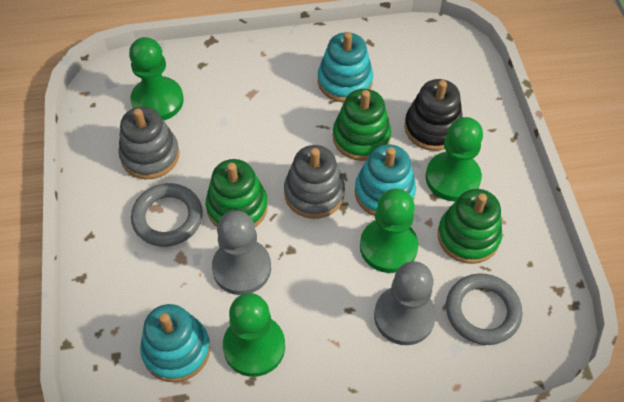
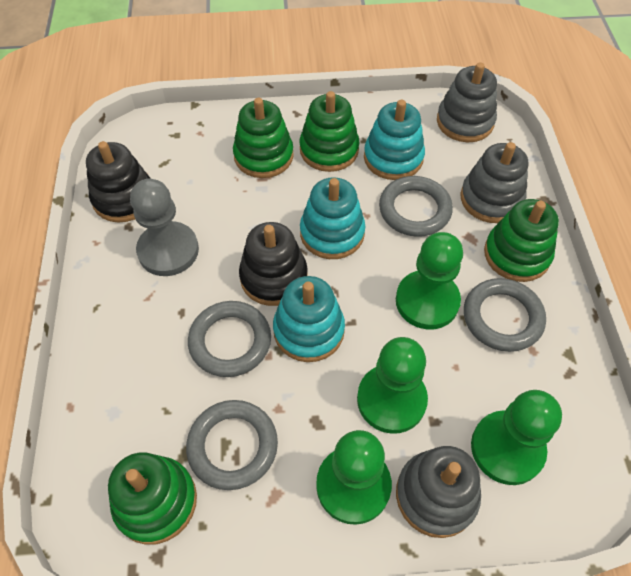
black stacking toy: 1 -> 2
green stacking toy: 3 -> 4
grey pawn: 2 -> 1
grey ring: 2 -> 4
grey stacking toy: 2 -> 3

